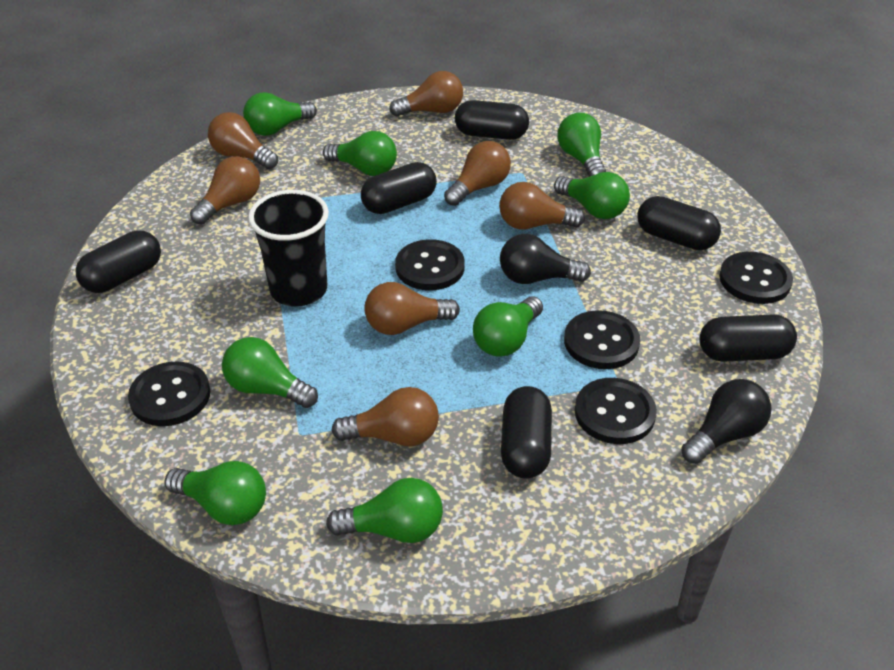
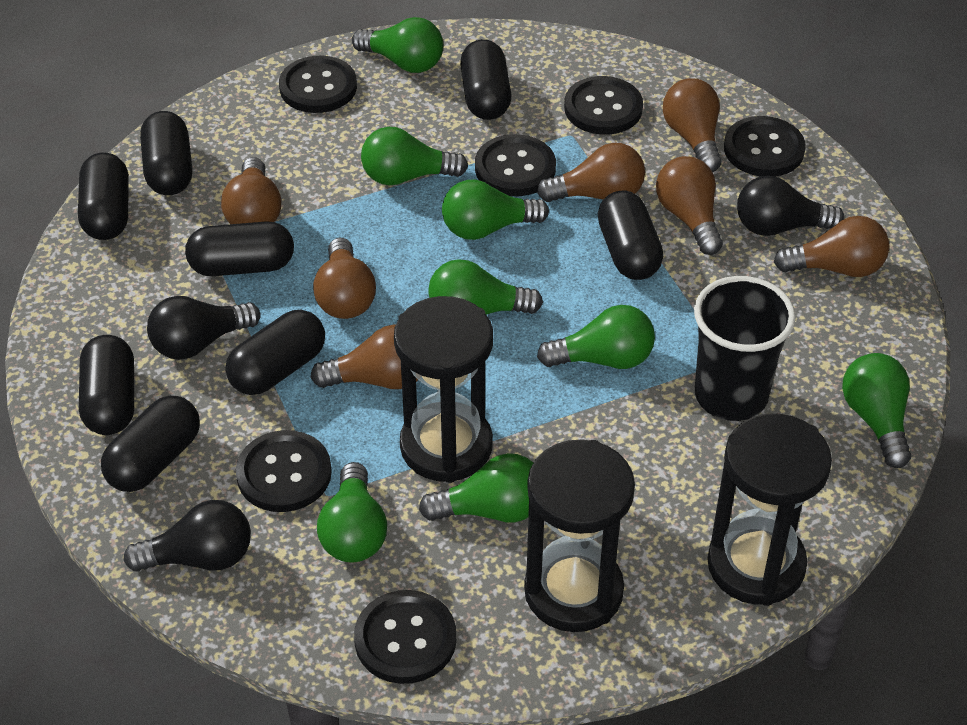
black button: 5 -> 6
black capsule: 6 -> 8
black hourglass: 0 -> 3
black light bulb: 2 -> 3

